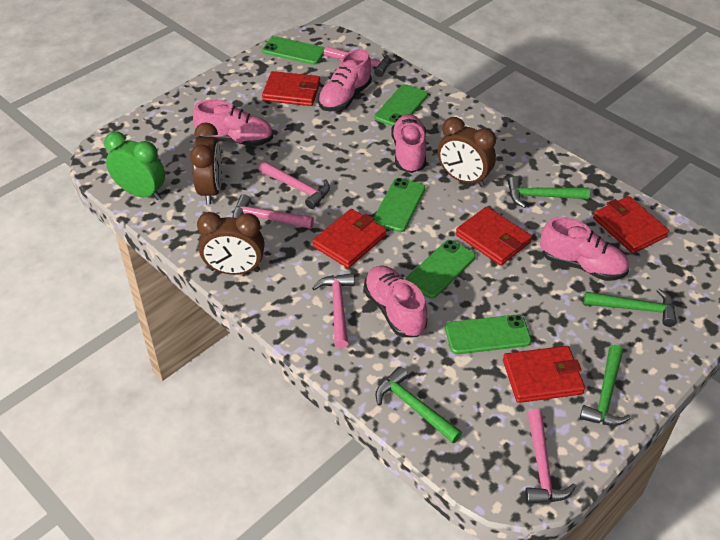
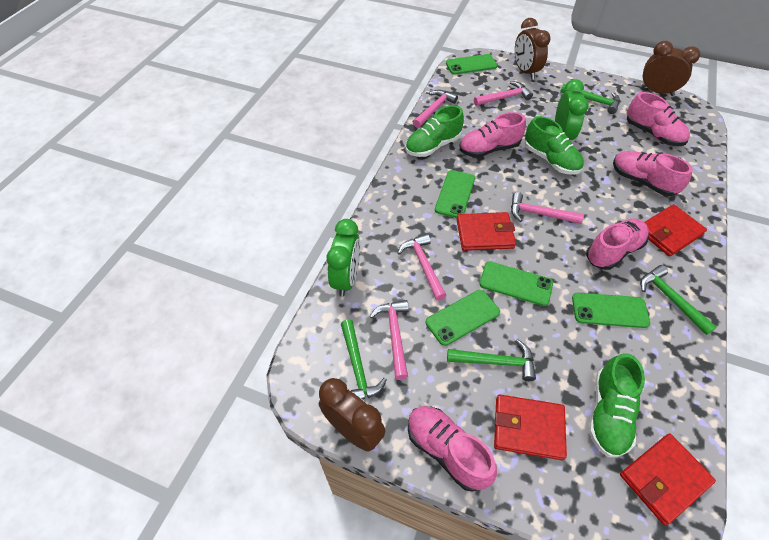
green clock: 1 -> 2
green shoe: 0 -> 3
red wallet: 5 -> 4

